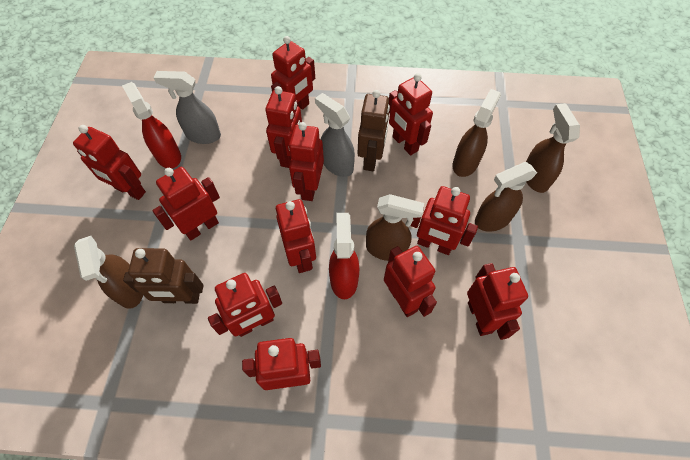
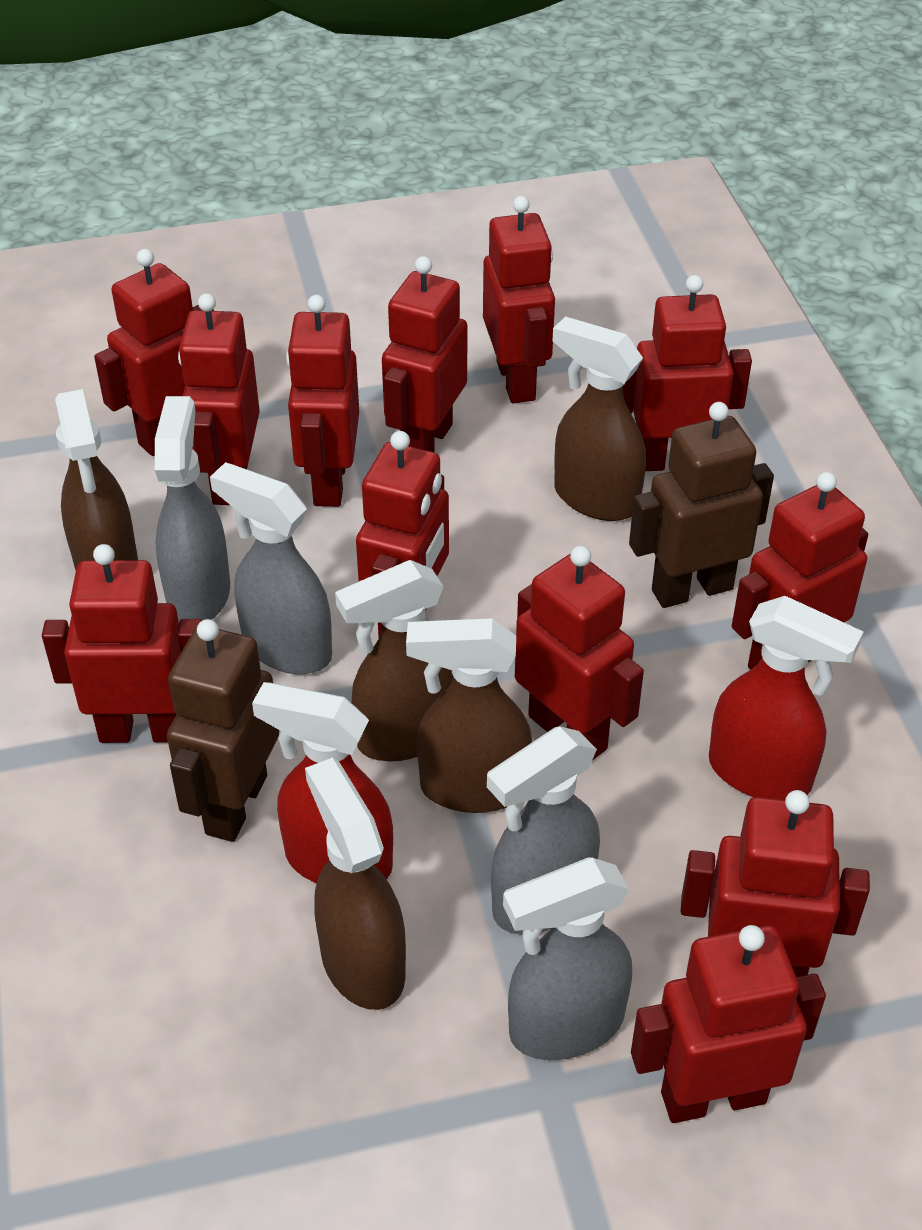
grey spray bottle: 2 -> 4

